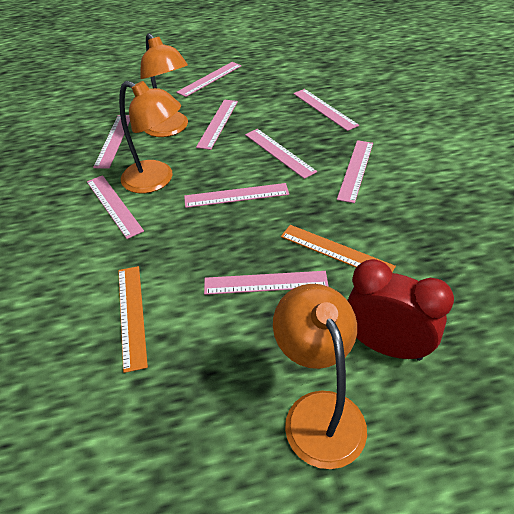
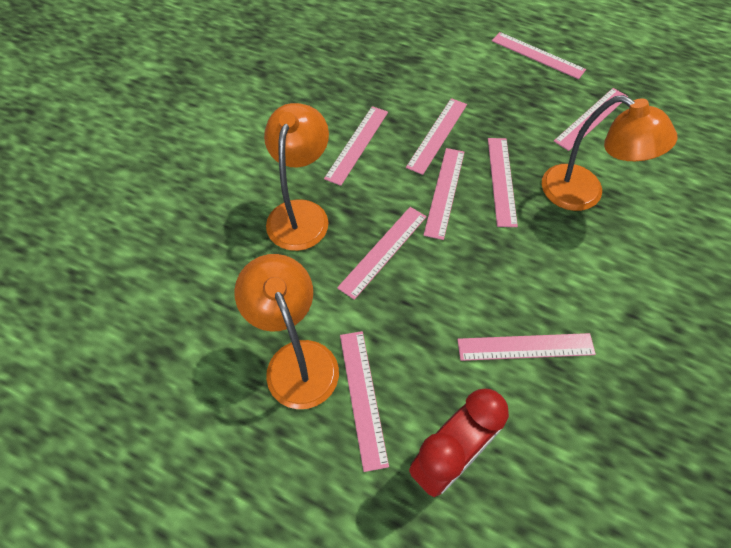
orange ruler: 2 -> 0

